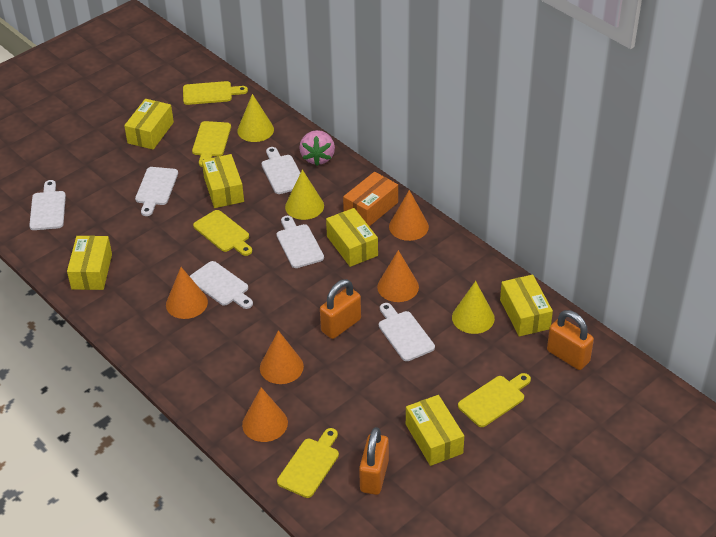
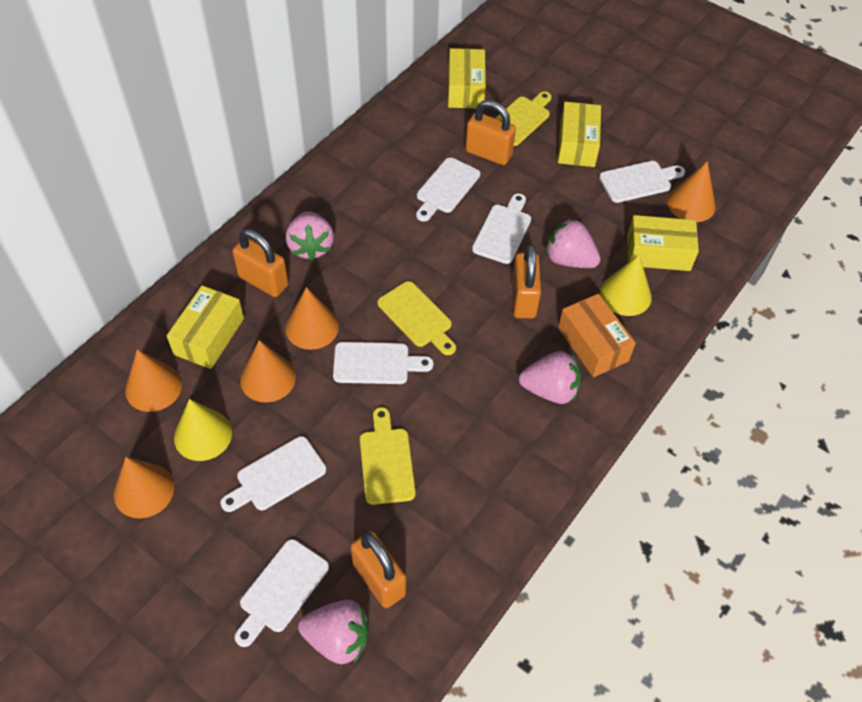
orange padlock: 3 -> 4
pink strawberry: 1 -> 4
yellow box: 6 -> 4
yellow cone: 3 -> 2
yellow cutting board: 5 -> 3

